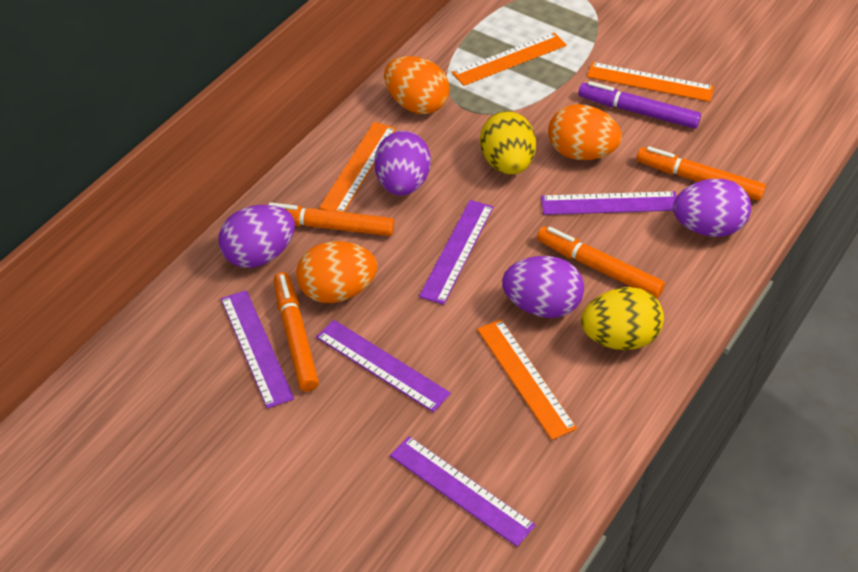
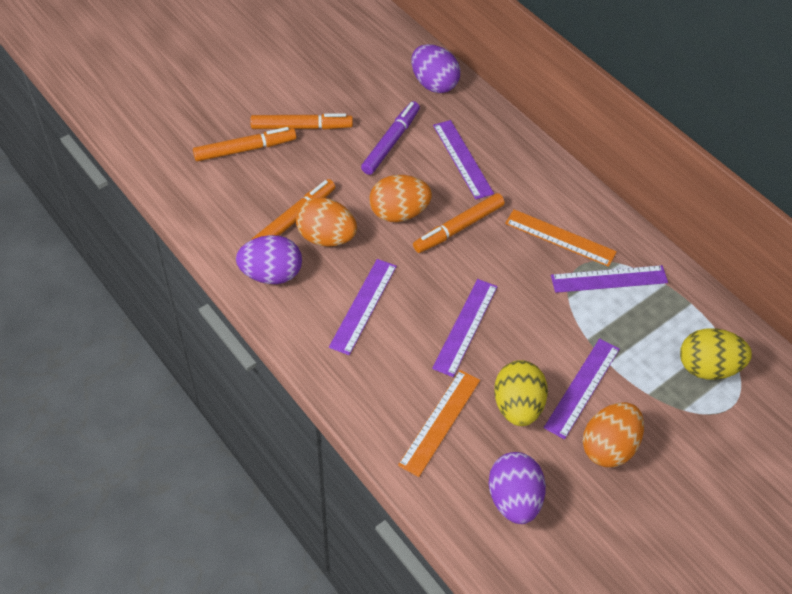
orange ruler: 4 -> 2
purple egg: 4 -> 3

